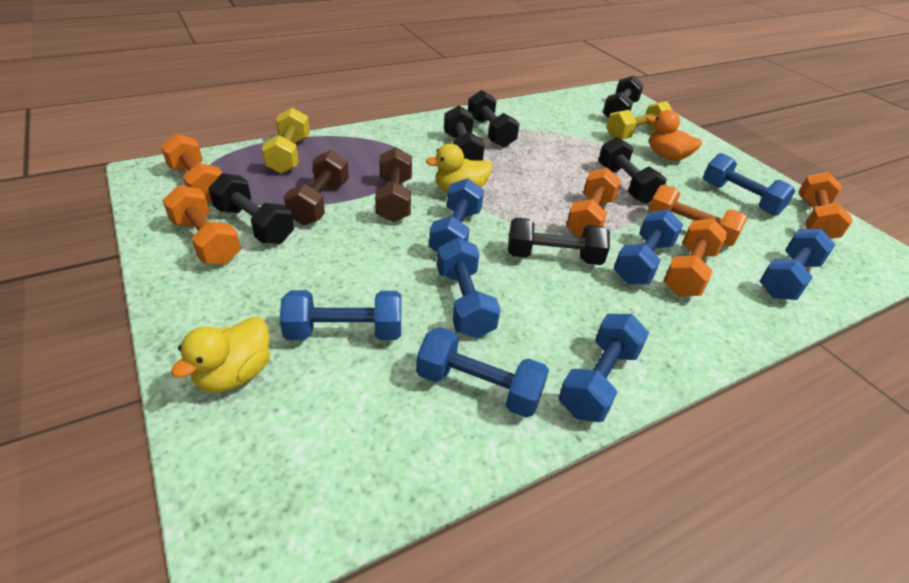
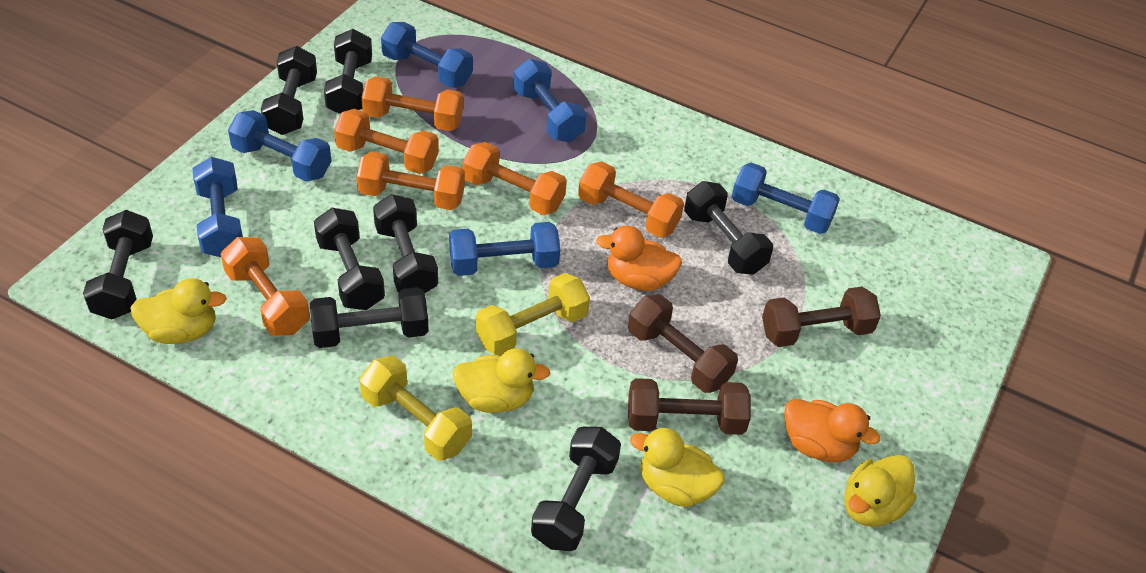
black dumbbell: 6 -> 8
blue dumbbell: 8 -> 6
brown dumbbell: 2 -> 3
orange duck: 1 -> 2
yellow duck: 2 -> 4

